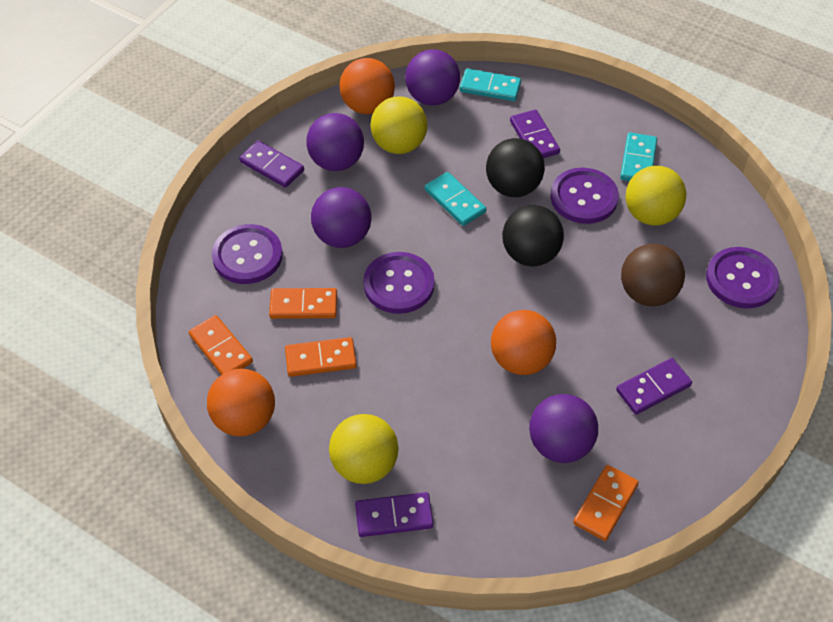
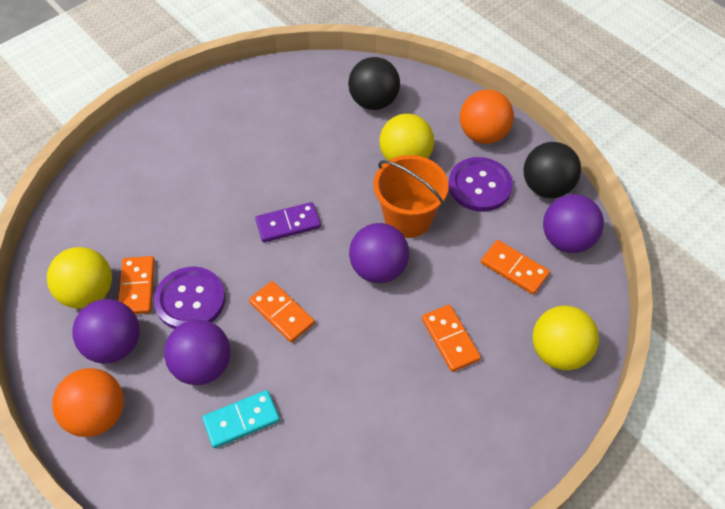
brown ball: 1 -> 0
orange ball: 3 -> 2
orange bucket: 0 -> 1
purple button: 4 -> 2
purple domino: 4 -> 1
turquoise domino: 3 -> 1

